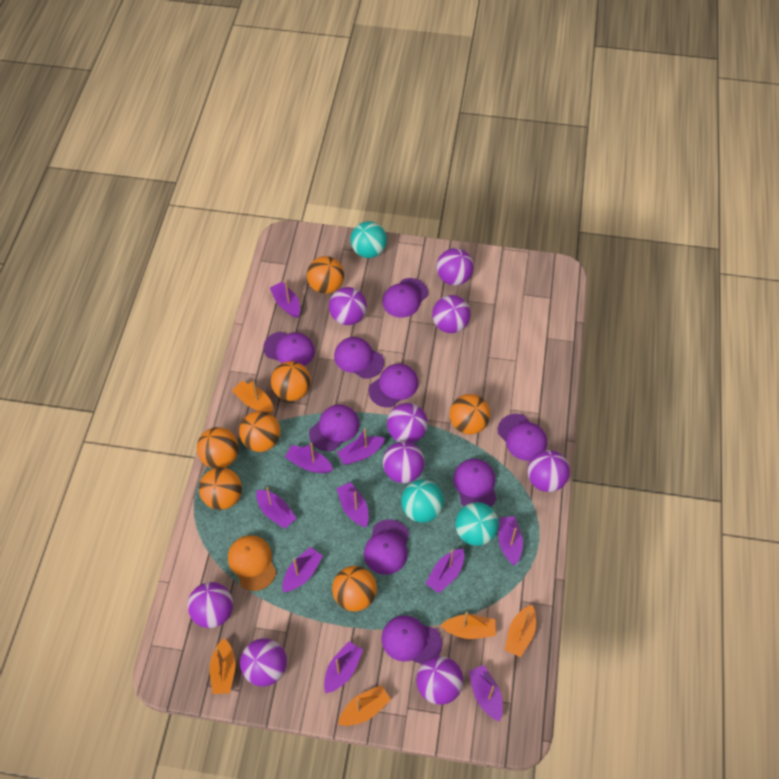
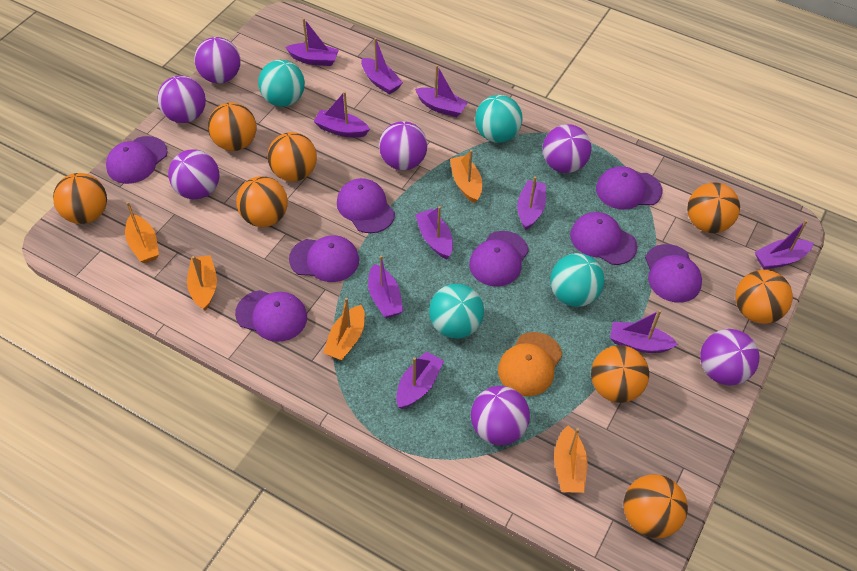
orange ball: 7 -> 8
purple ball: 9 -> 7
purple cap: 9 -> 8
turquoise ball: 3 -> 4

